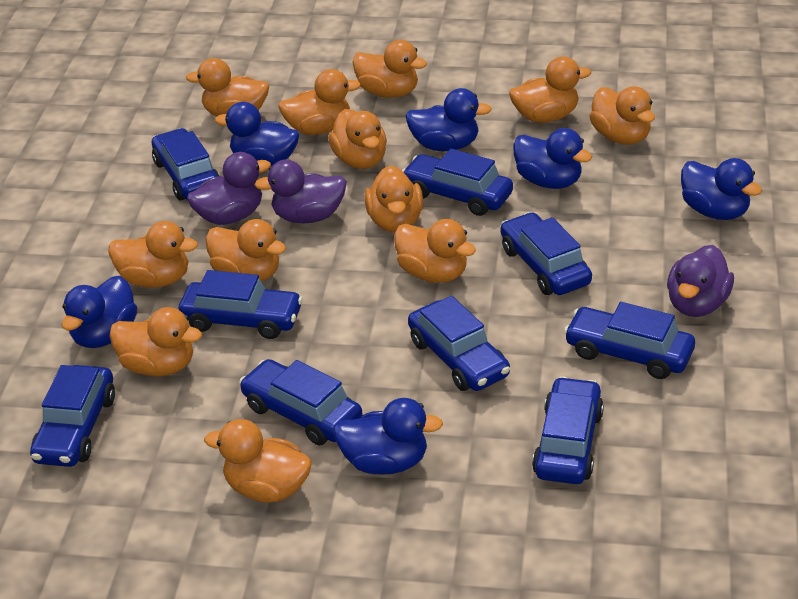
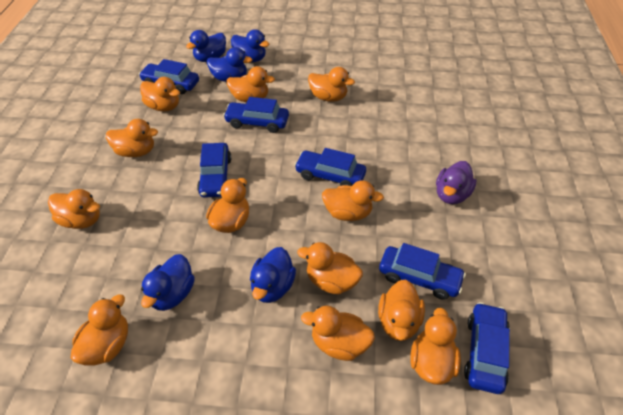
blue car: 9 -> 6
blue duck: 6 -> 5
purple duck: 3 -> 1

